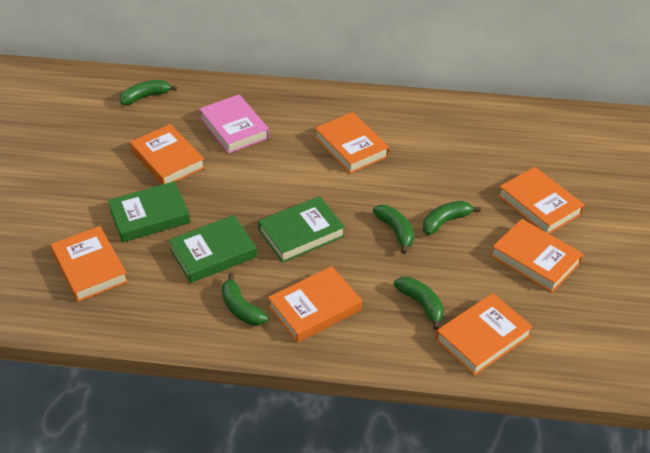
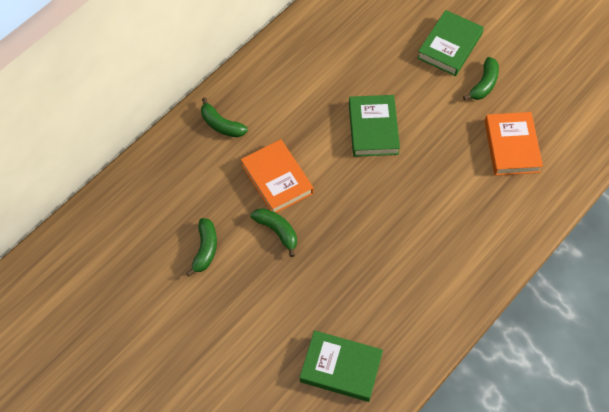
green banana: 5 -> 4
orange book: 7 -> 2
pink book: 1 -> 0

